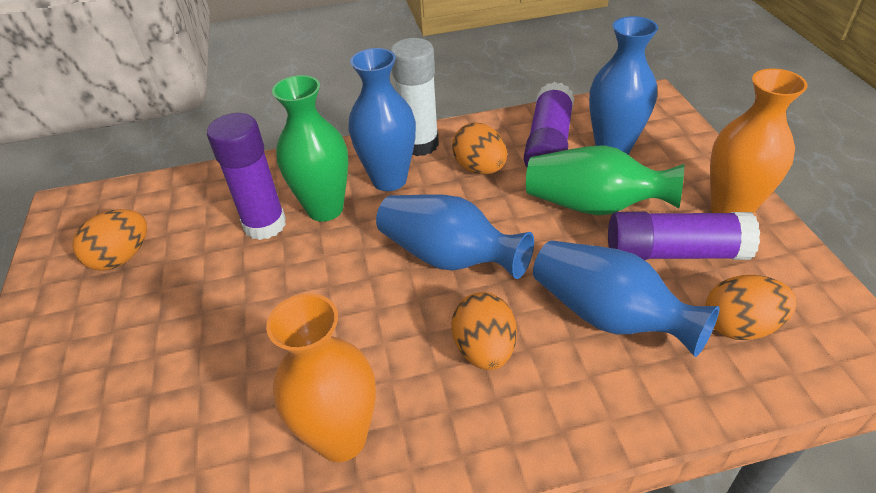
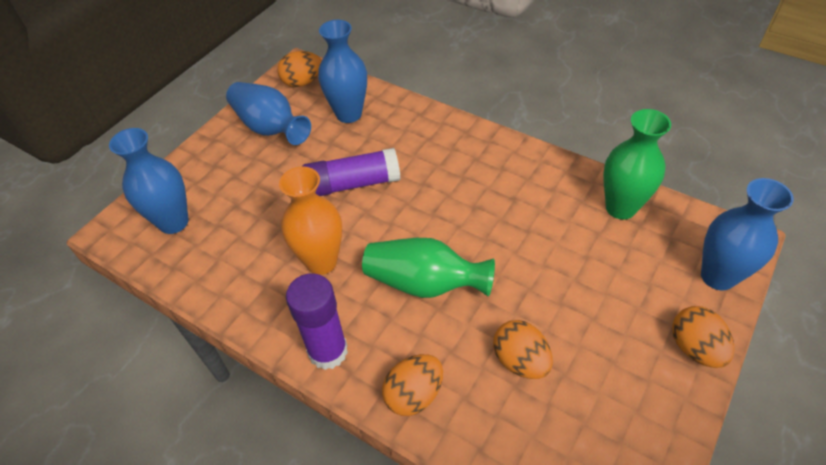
orange vase: 2 -> 1
purple glue stick: 3 -> 2
white glue stick: 1 -> 0

